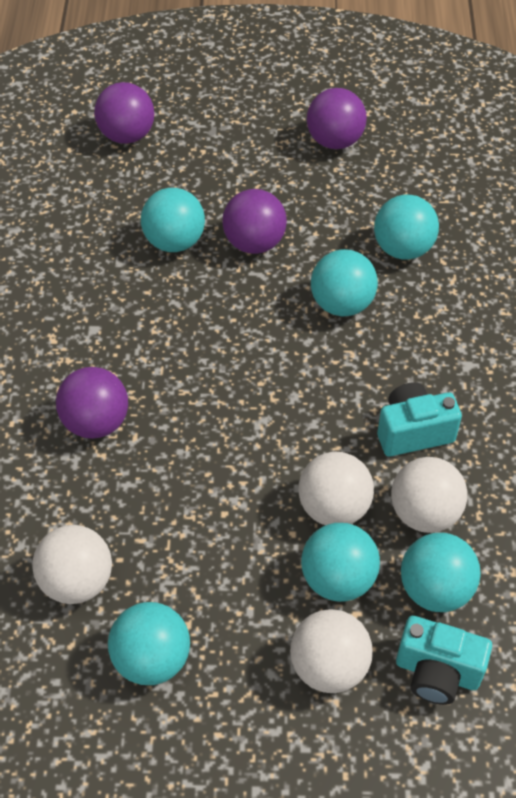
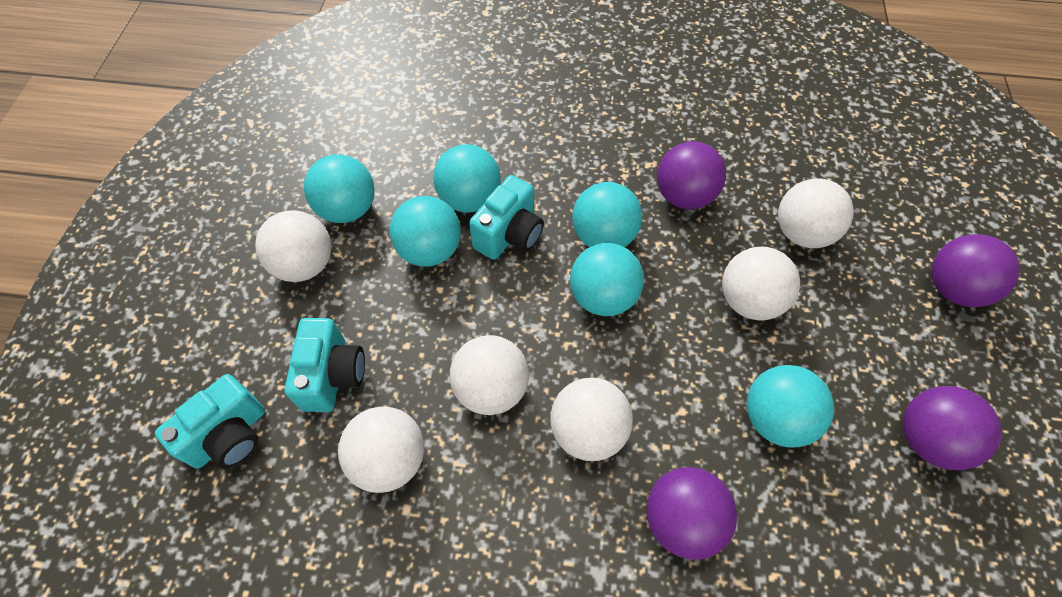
turquoise camera: 2 -> 3
white ball: 4 -> 6

